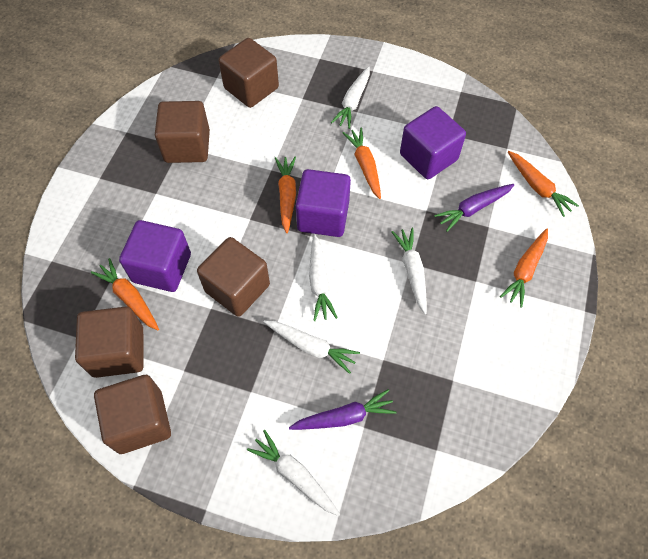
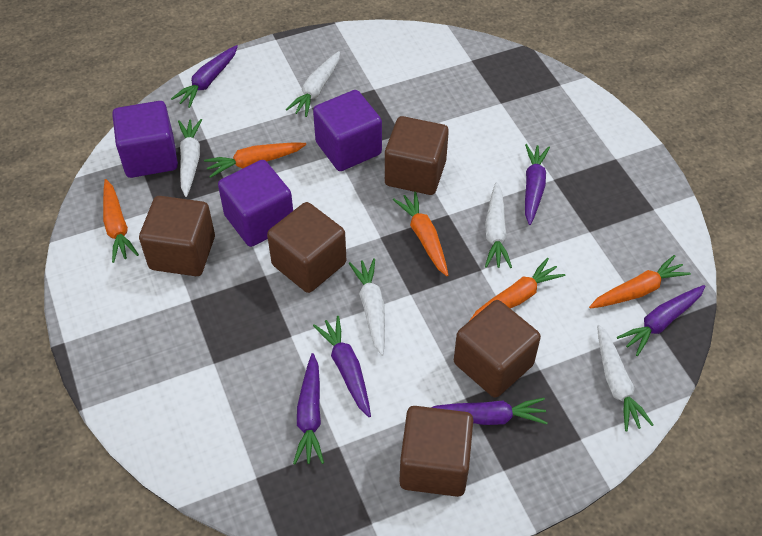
purple carrot: 2 -> 6

